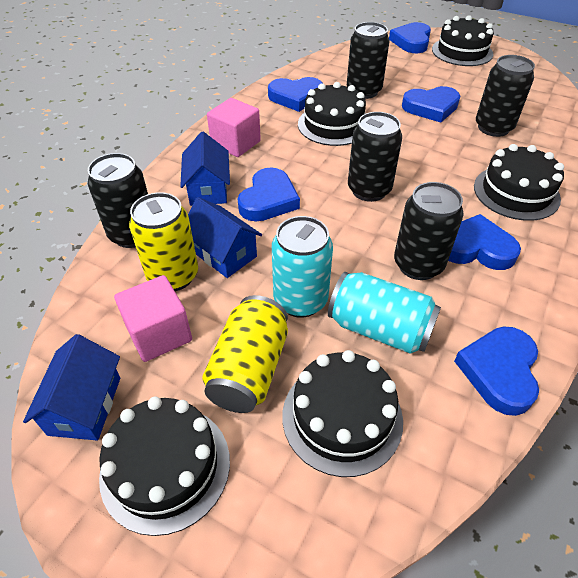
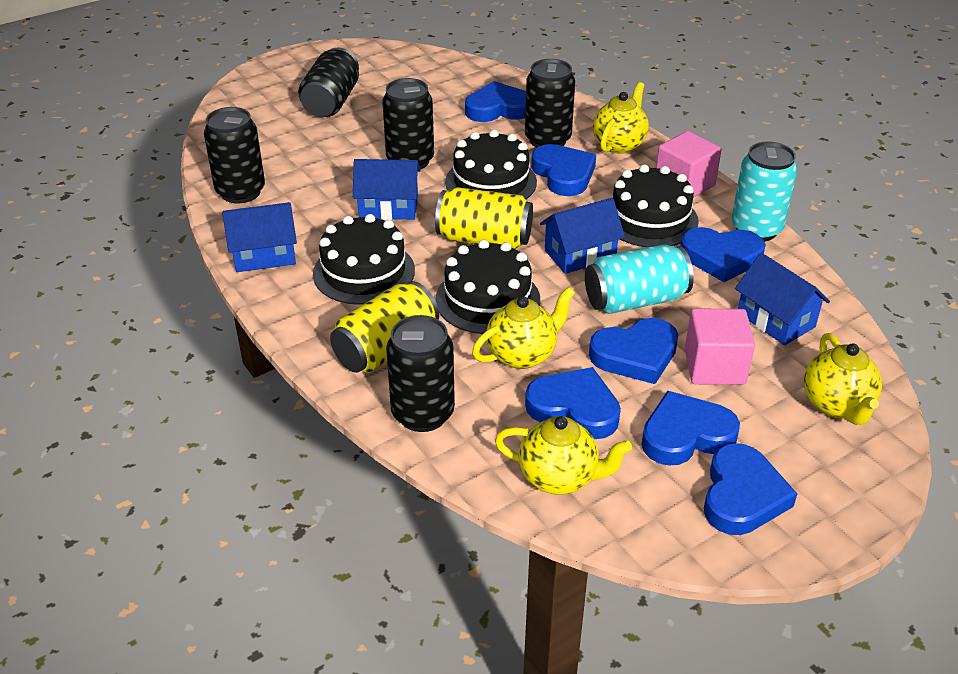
black cake: 5 -> 4
blue heart: 6 -> 7
blue house: 3 -> 4
yellow teapot: 0 -> 4

